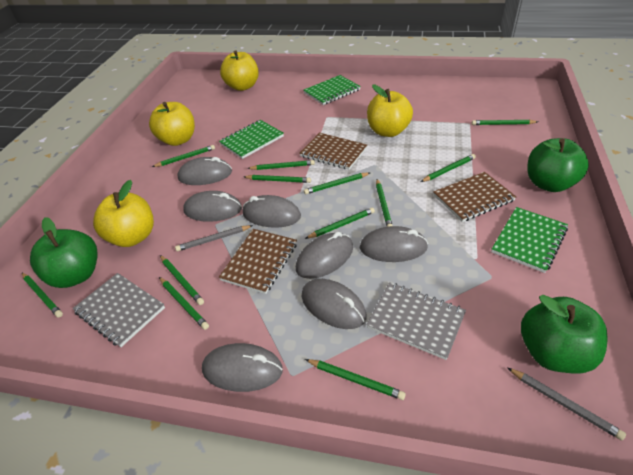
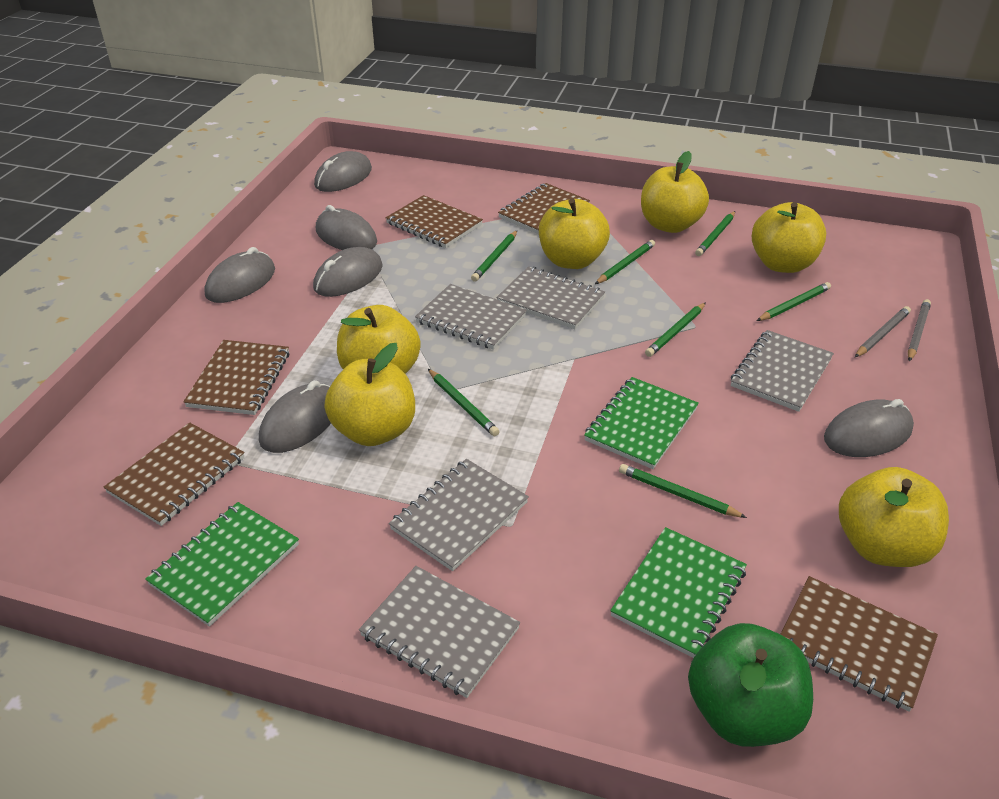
brown notebook: 3 -> 5
green apple: 3 -> 1
green pencil: 12 -> 7
grey mouse: 7 -> 6
grey notebook: 2 -> 5
yellow apple: 4 -> 6

